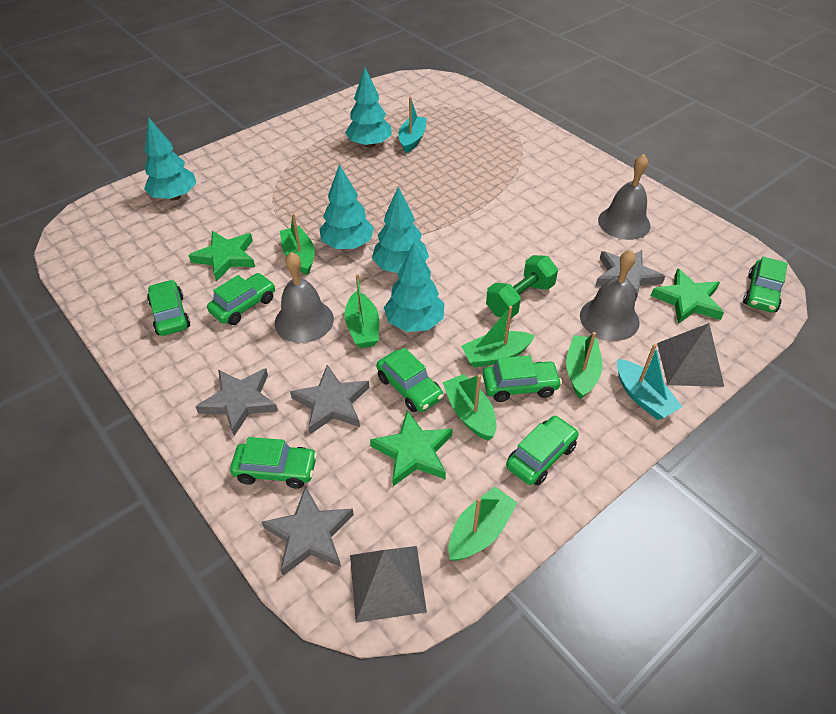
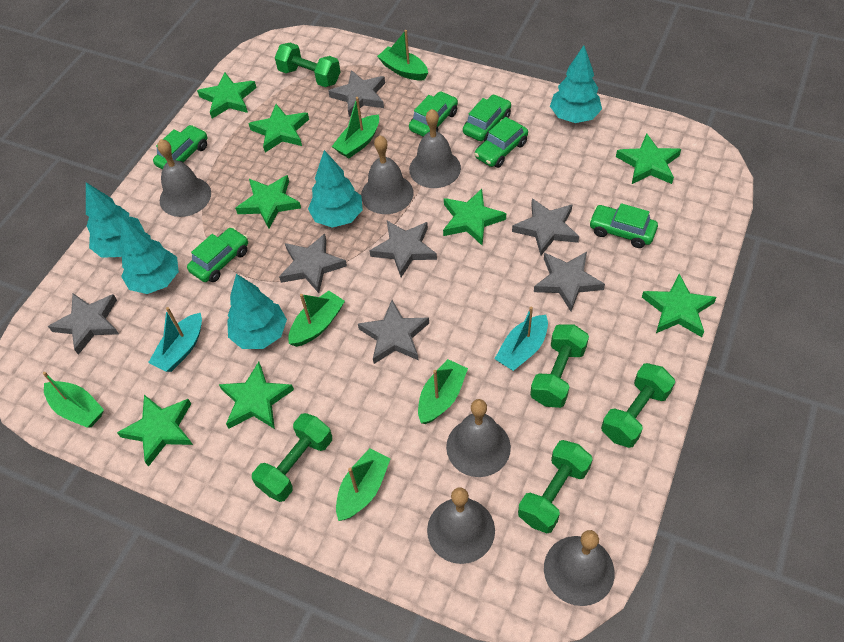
green car: 7 -> 6
green dumbbell: 1 -> 5
green star: 3 -> 8
grey bell: 3 -> 6
grey pyramid: 2 -> 0
grey star: 4 -> 7

